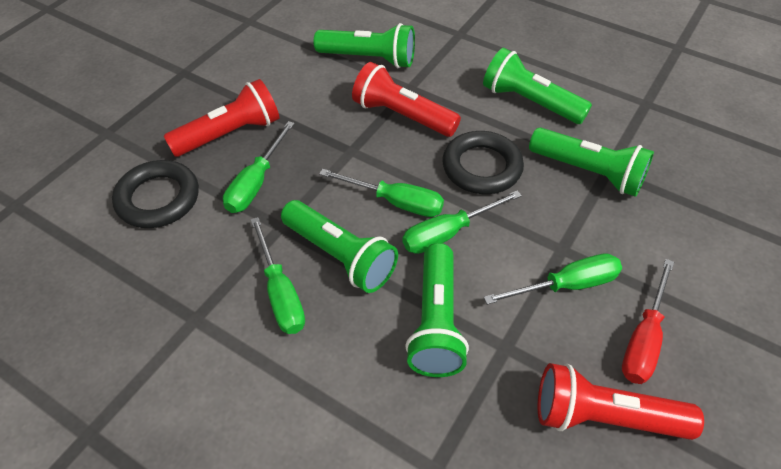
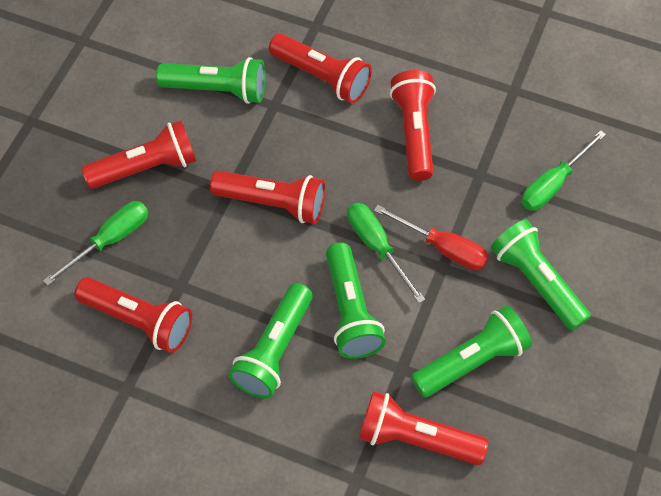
black ring: 2 -> 0
green screwdriver: 5 -> 3
red flashlight: 3 -> 6

